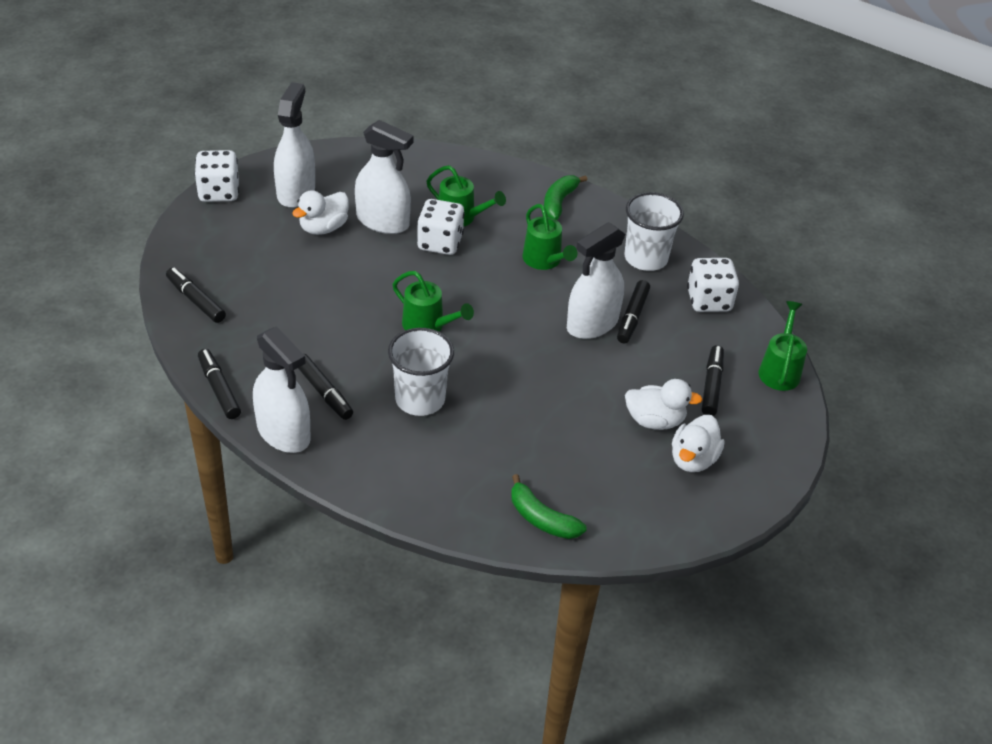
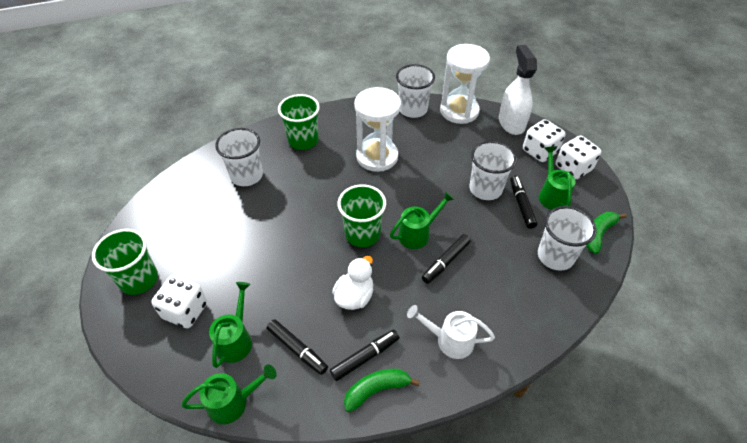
black marker: 5 -> 4
green cup: 0 -> 3
white cup: 2 -> 4
white duck: 3 -> 1
white hourglass: 0 -> 2
white spray bottle: 4 -> 1
white watering can: 0 -> 1

